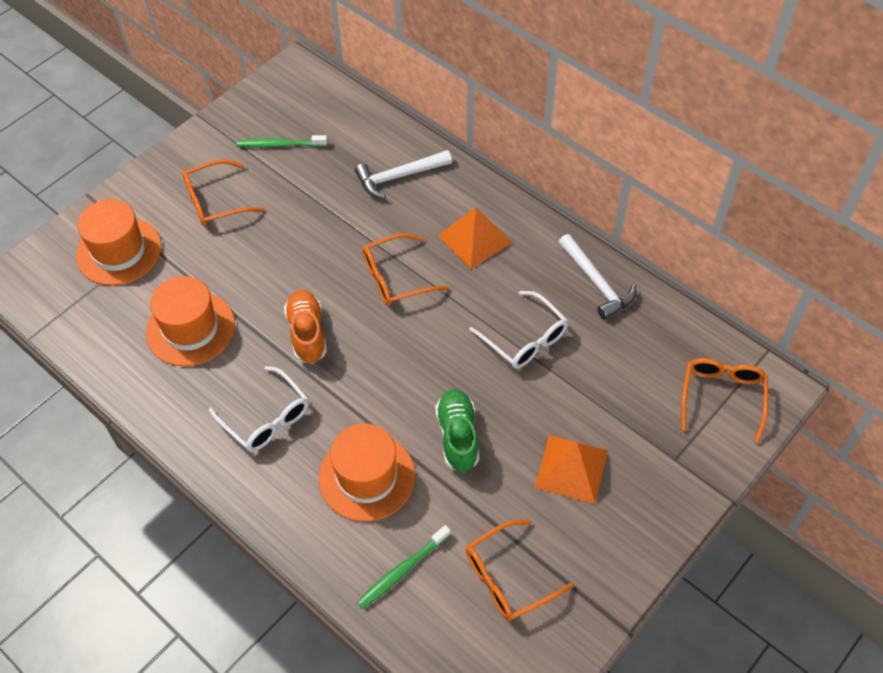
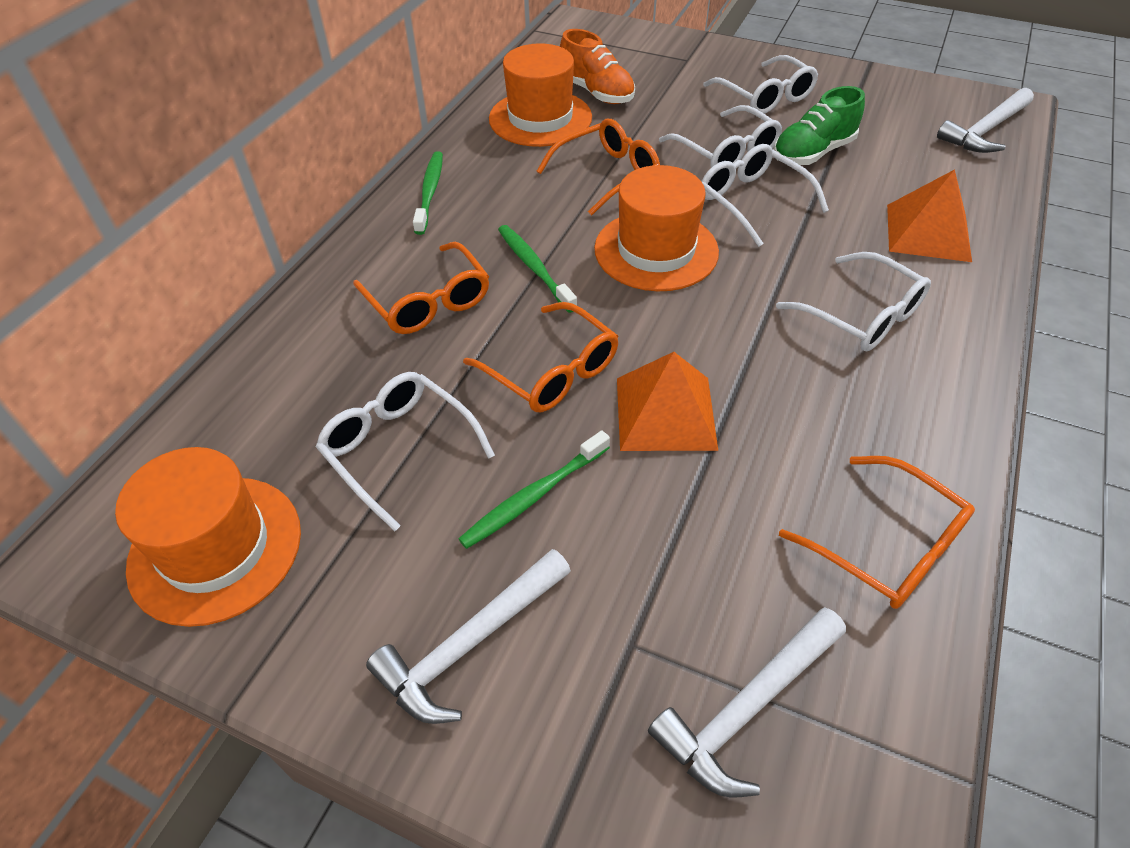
green toothbrush: 2 -> 3
white glasses: 2 -> 5
white hammer: 2 -> 3

